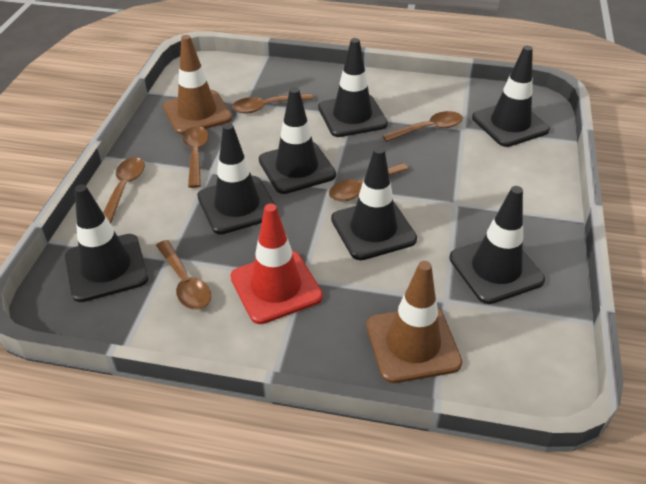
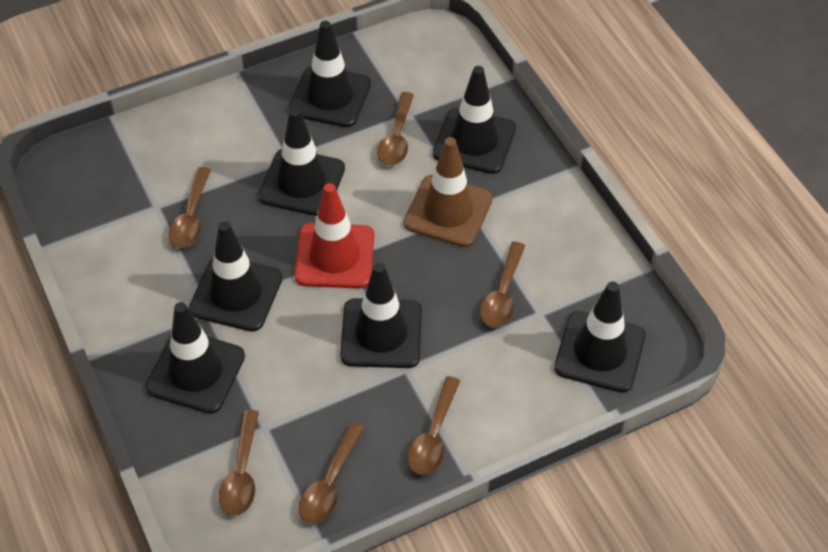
brown traffic cone: 2 -> 1

